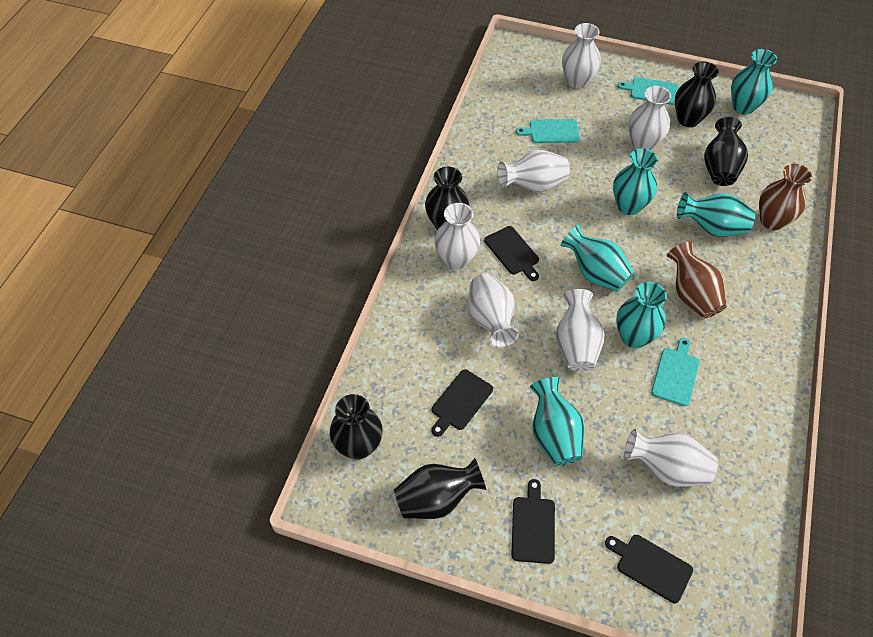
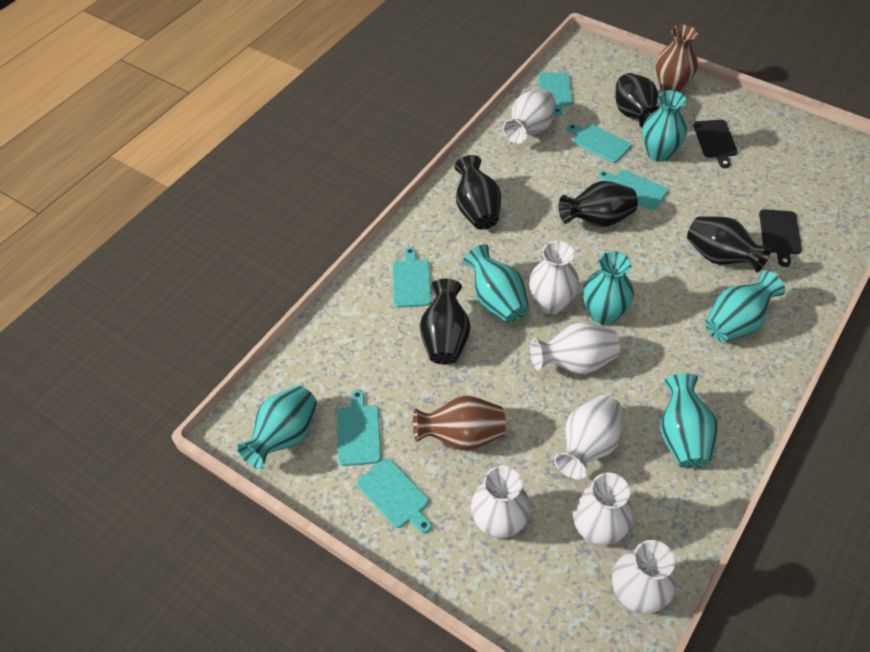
black cutting board: 4 -> 2
turquoise cutting board: 3 -> 6

